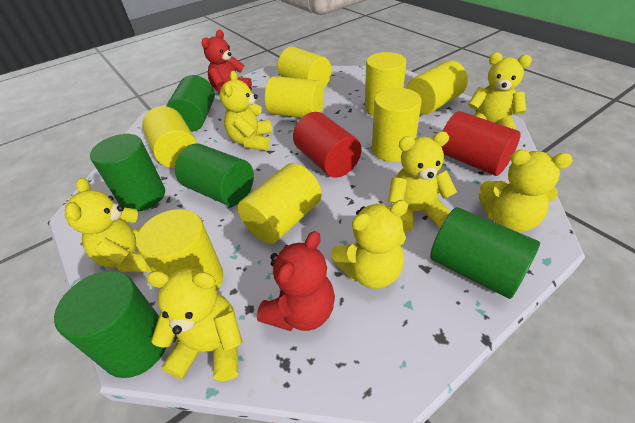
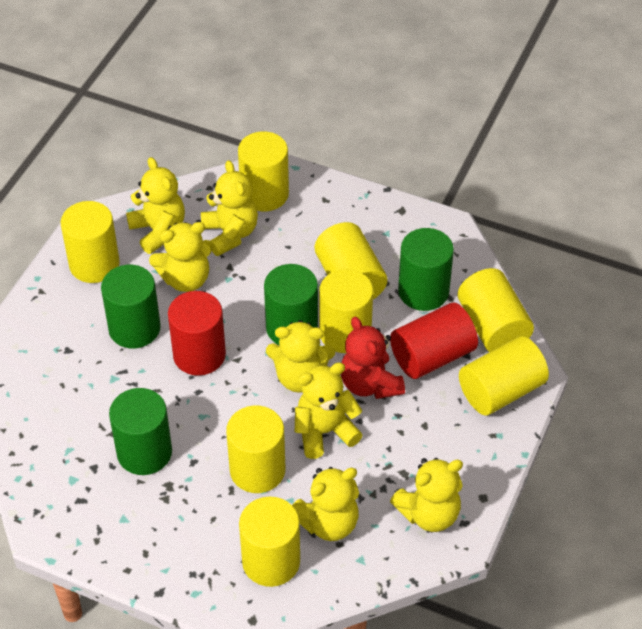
green cylinder: 5 -> 4
red teddy bear: 2 -> 1

